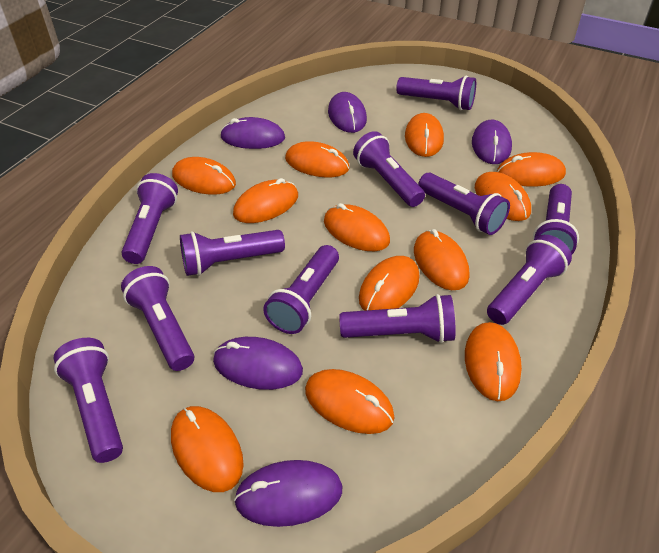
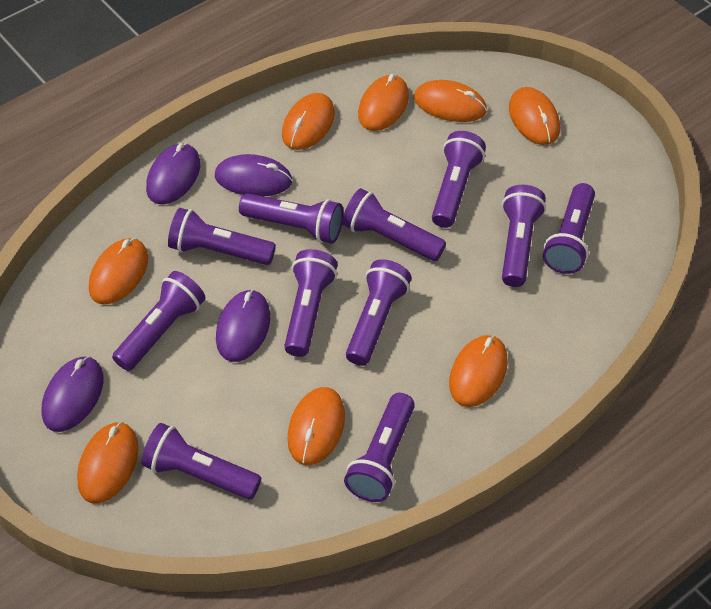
orange mouse: 12 -> 8
purple mouse: 5 -> 4

